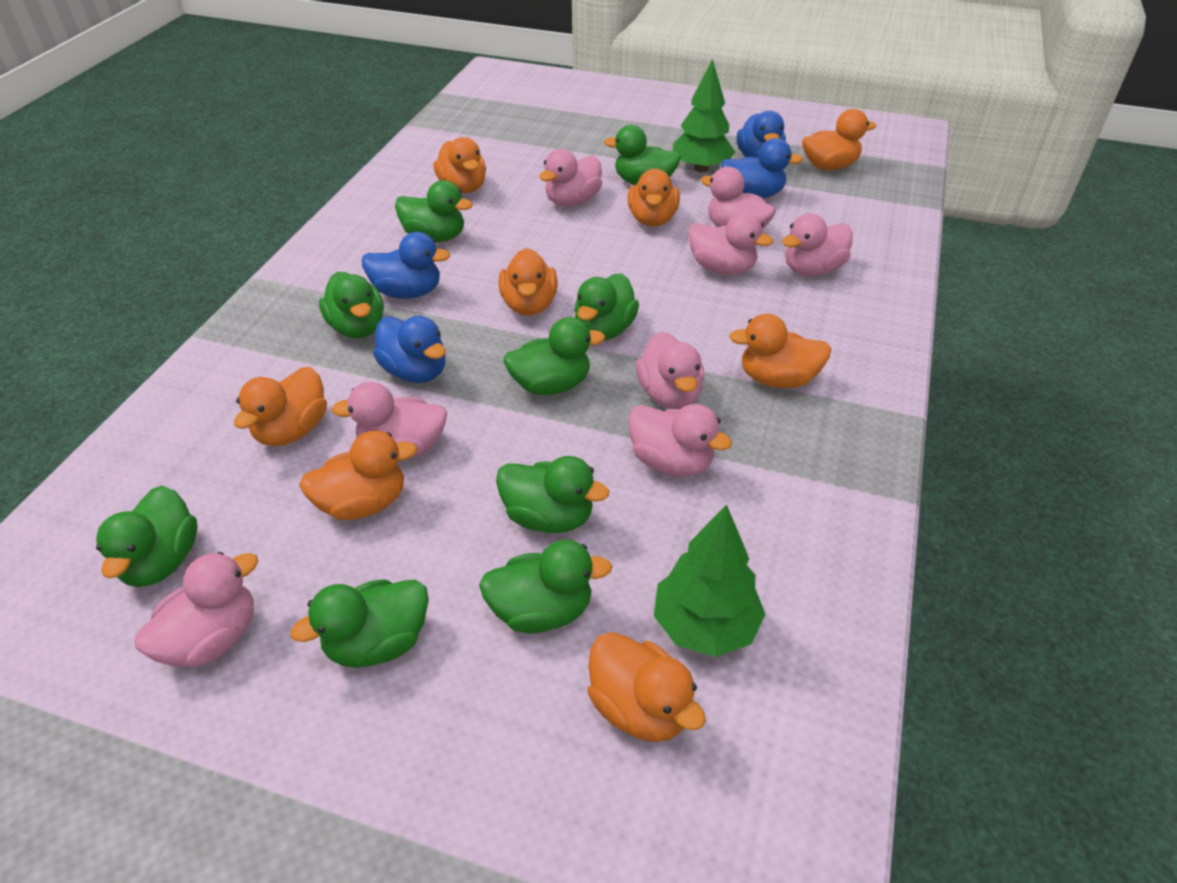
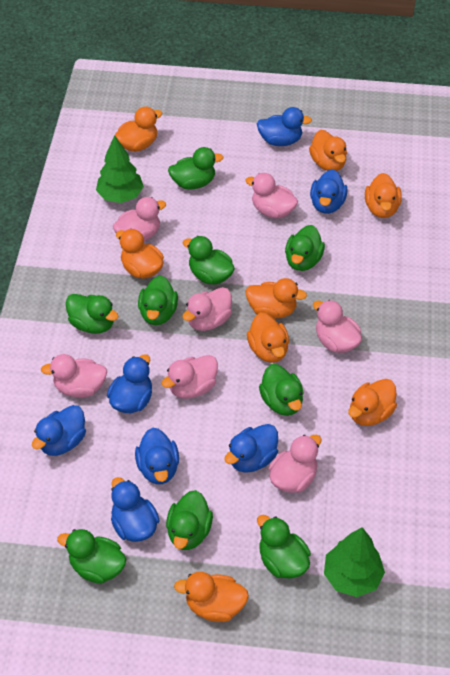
blue duck: 4 -> 7
pink duck: 8 -> 7

